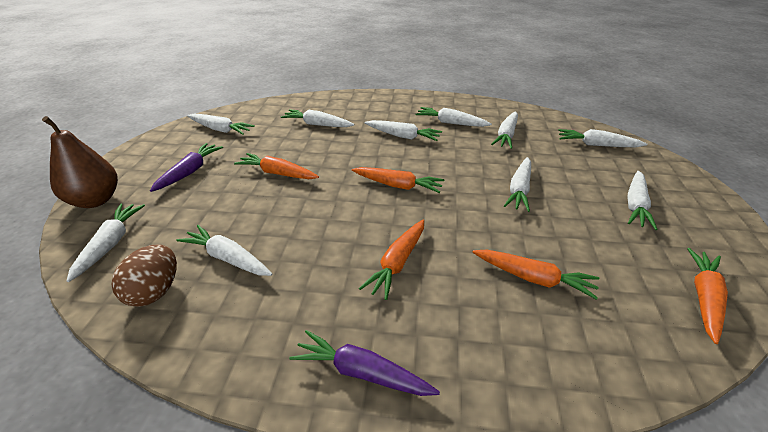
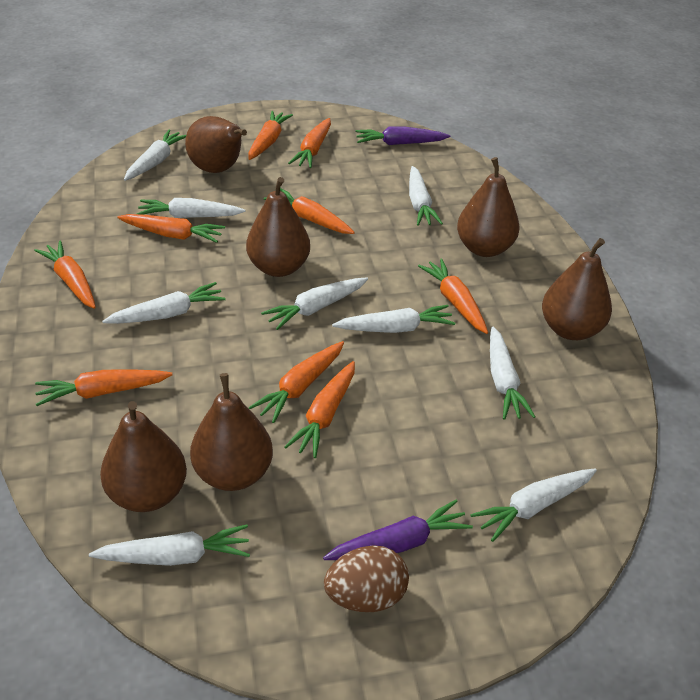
brown pear: 1 -> 6
orange carrot: 5 -> 9
white carrot: 10 -> 9

